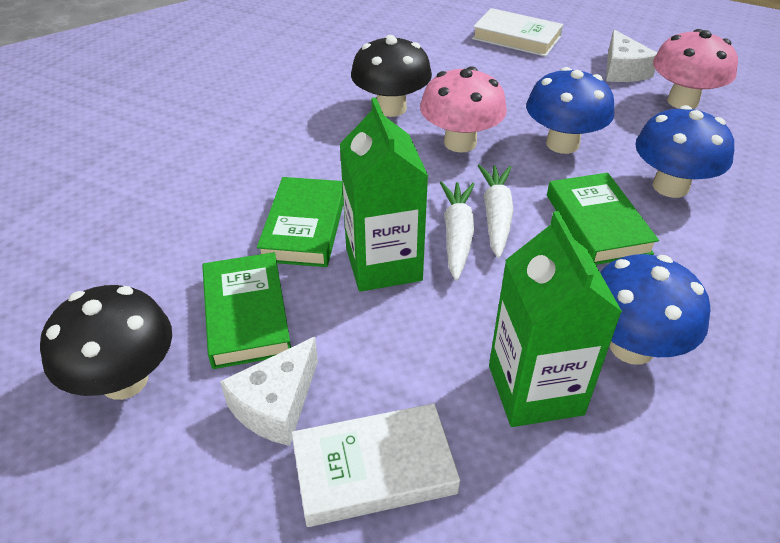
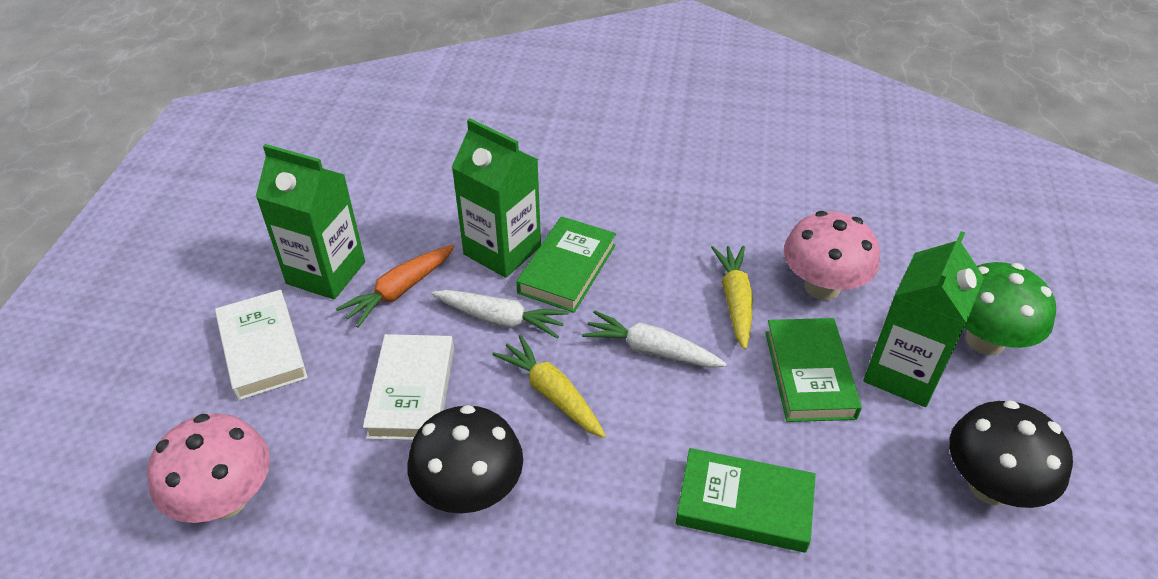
blue mushroom: 3 -> 0
green carton: 2 -> 3
green mushroom: 0 -> 1
orange carrot: 0 -> 1
white cheese: 2 -> 0
yellow carrot: 0 -> 2

